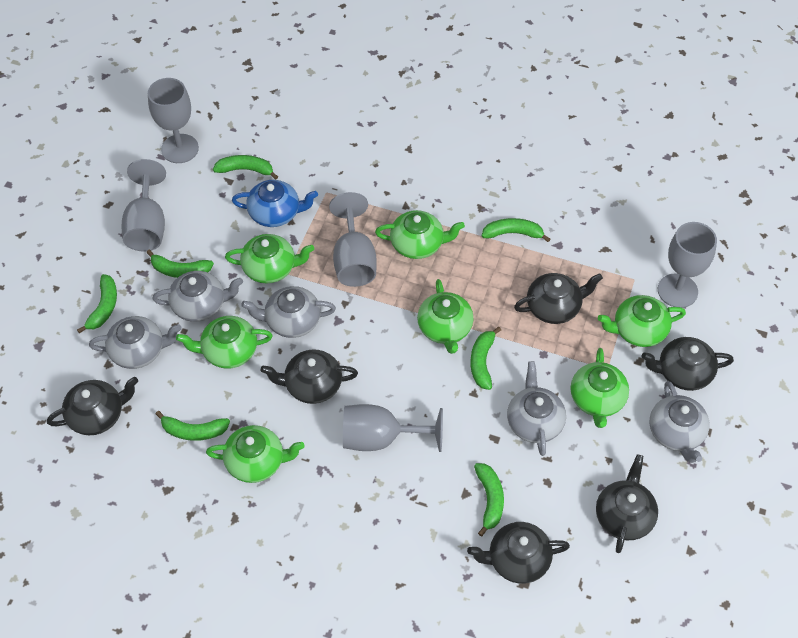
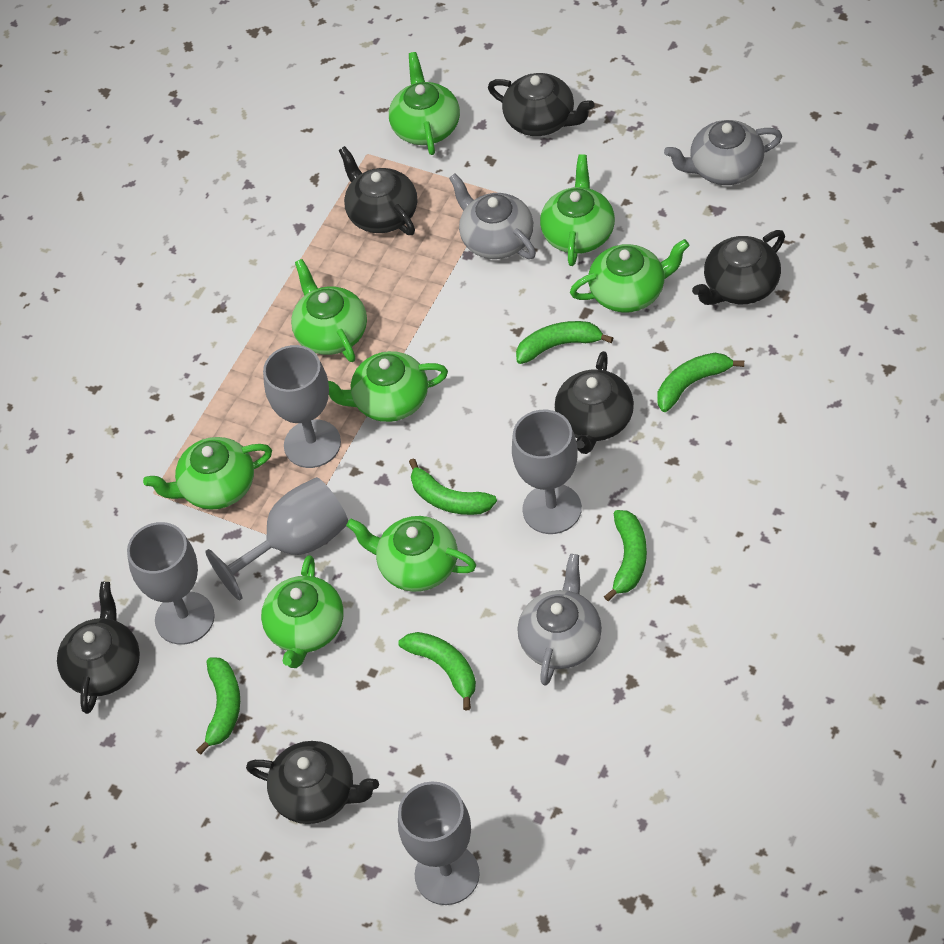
blue teapot: 1 -> 0
green banana: 7 -> 6
green teapot: 7 -> 8
grey teapot: 5 -> 3

